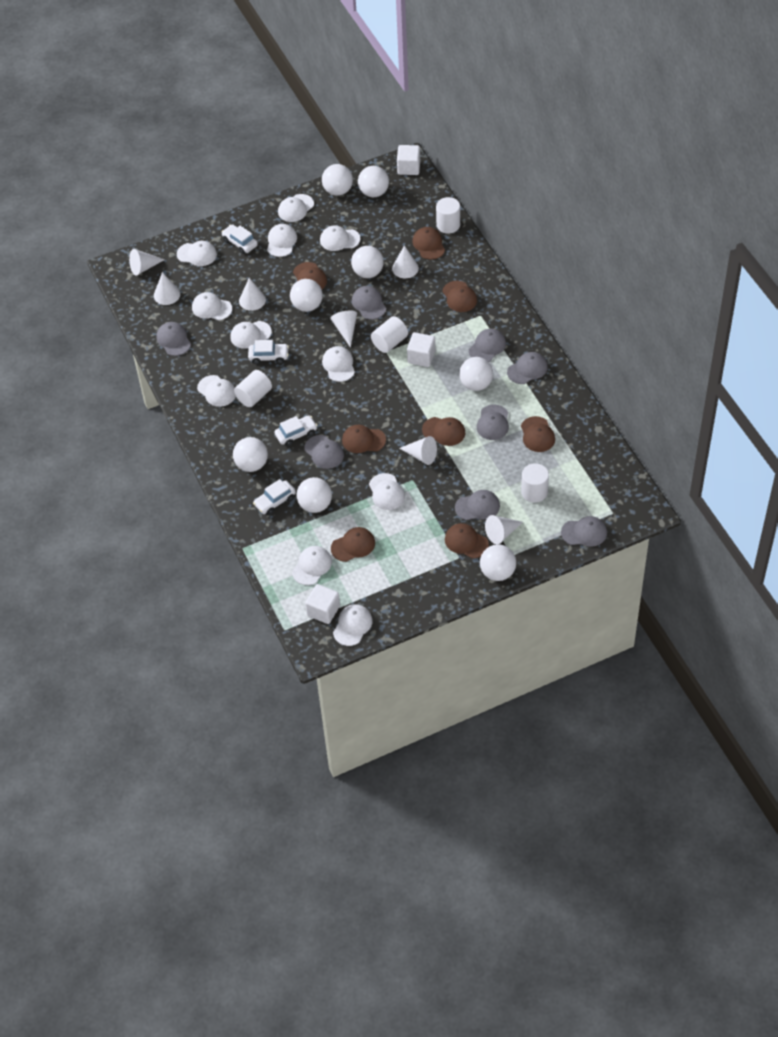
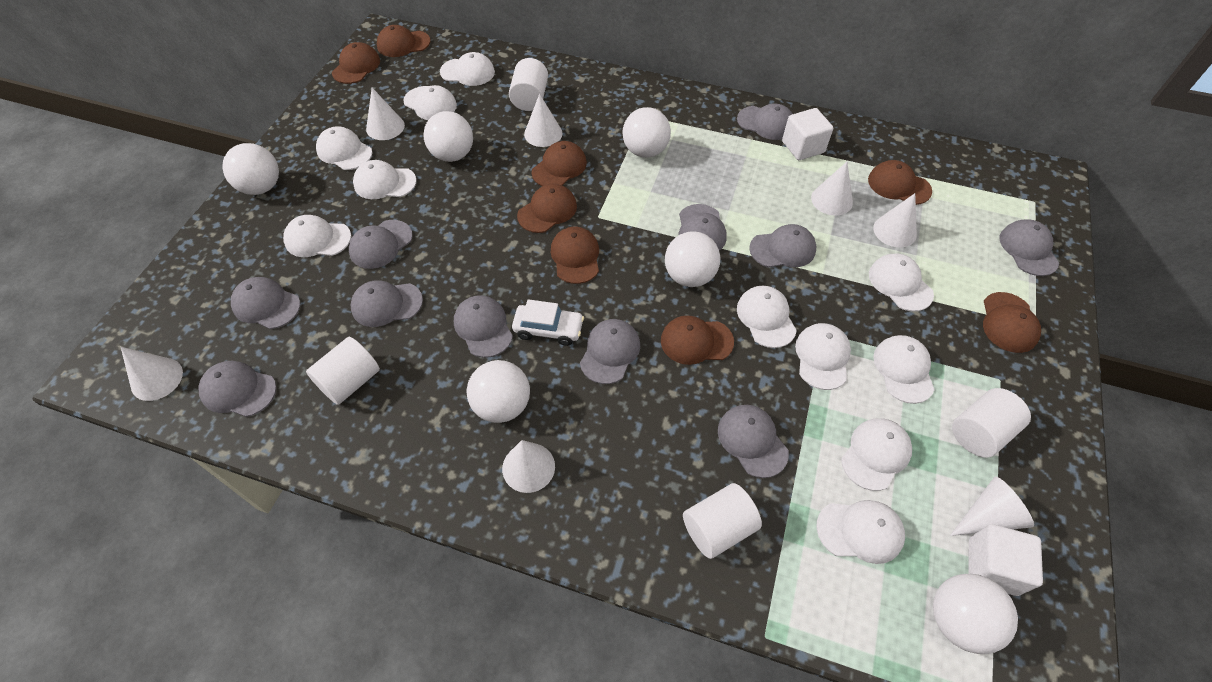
grey cap: 8 -> 11
white ball: 8 -> 6
white car: 4 -> 1
white cube: 3 -> 2

